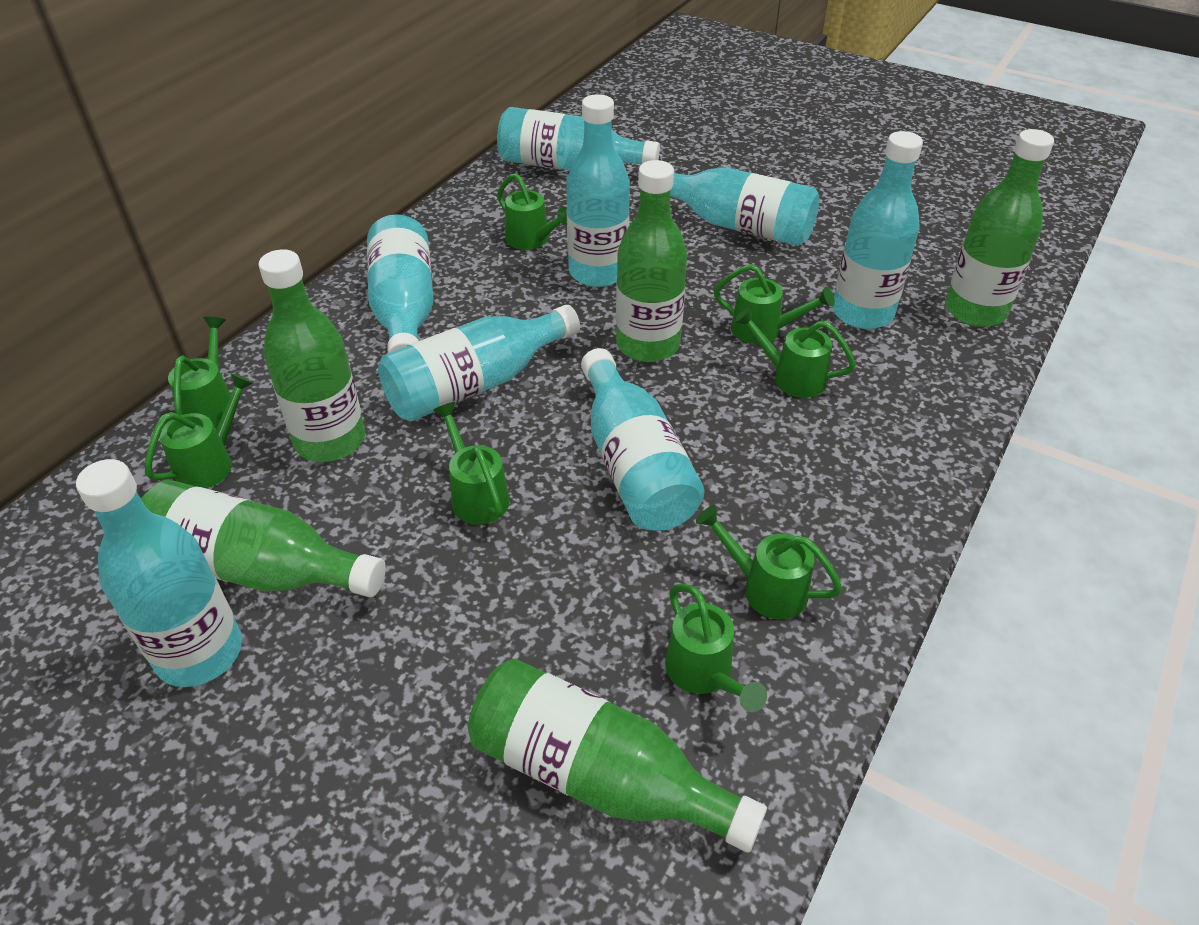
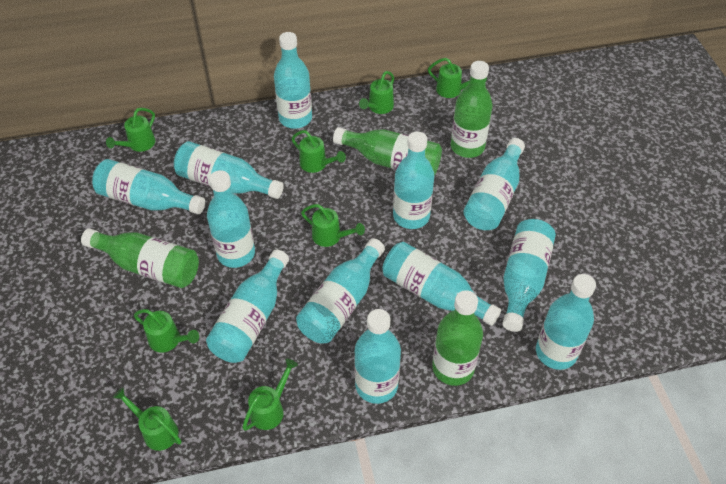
green bottle: 5 -> 4
turquoise bottle: 8 -> 12

